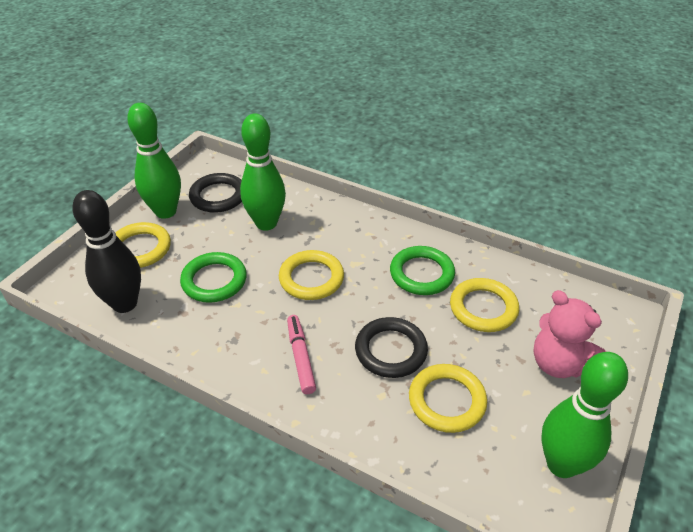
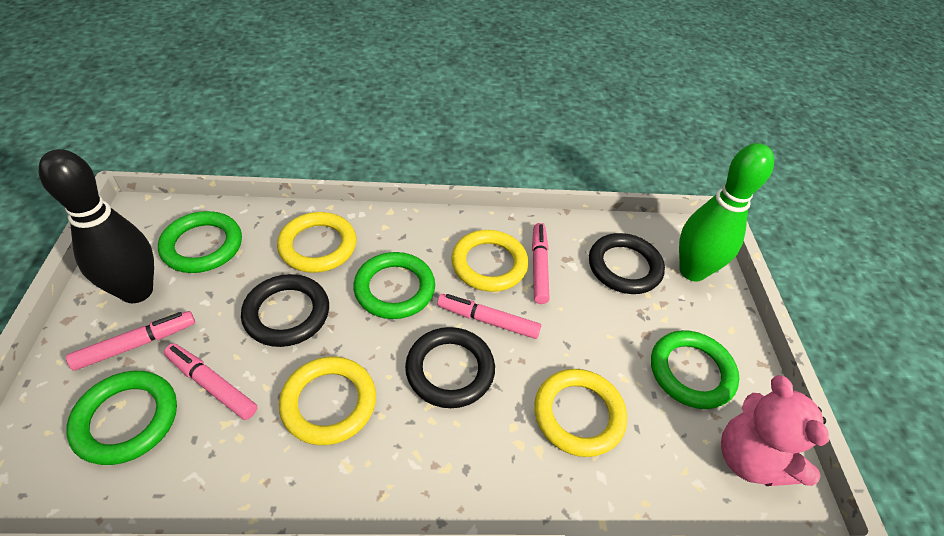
black ring: 2 -> 3
green bowling pin: 3 -> 1
green ring: 2 -> 4
pink marker: 1 -> 4

